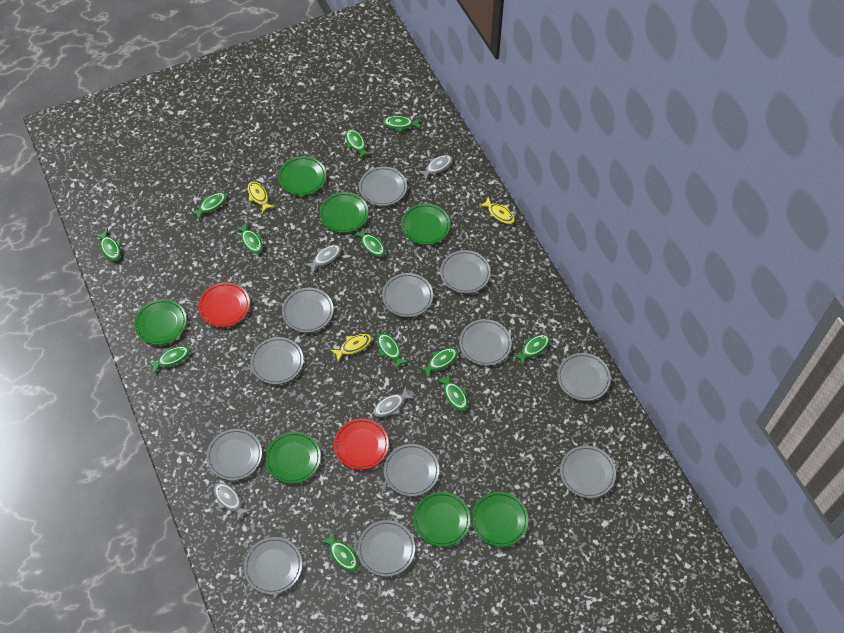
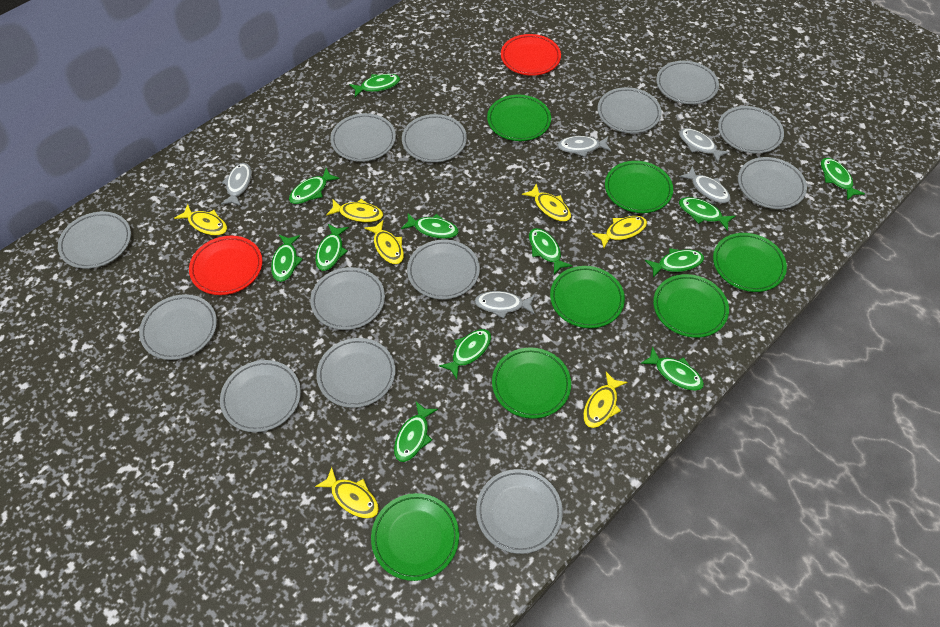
grey fish: 4 -> 5
grey plate: 12 -> 13
yellow fish: 3 -> 7

